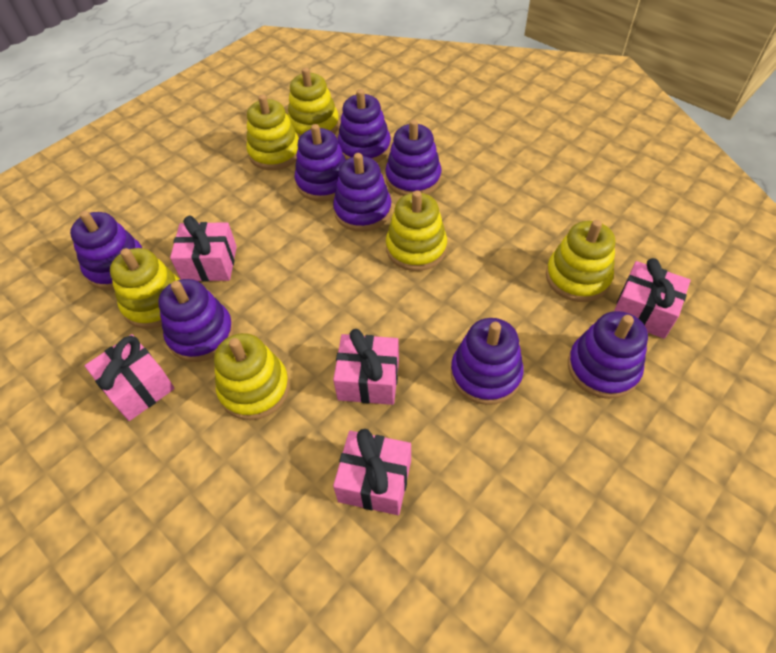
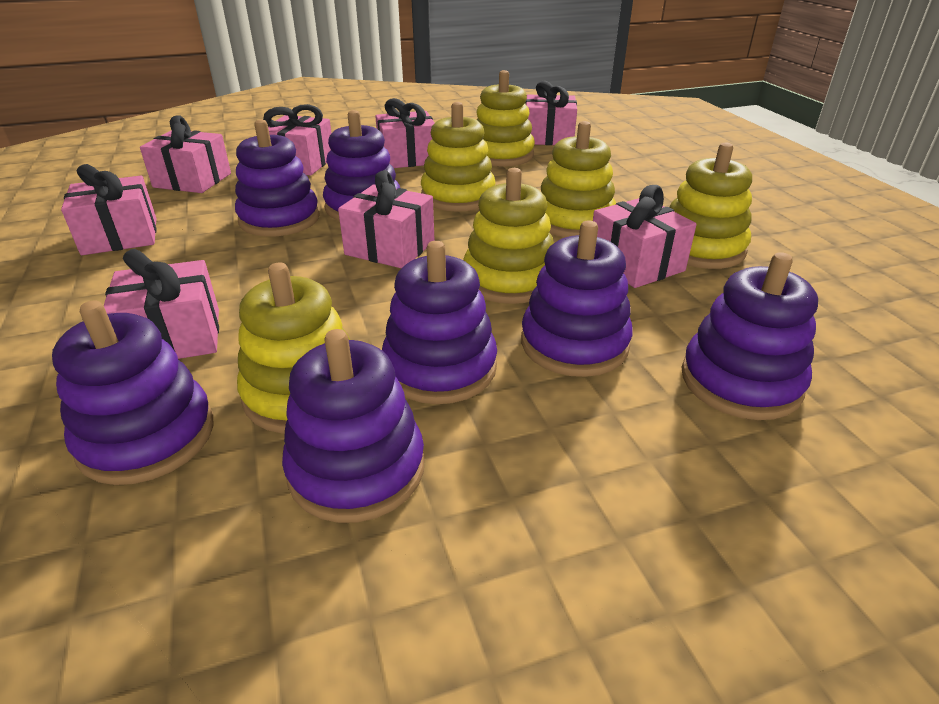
pink gift: 5 -> 8
purple stacking toy: 8 -> 7

